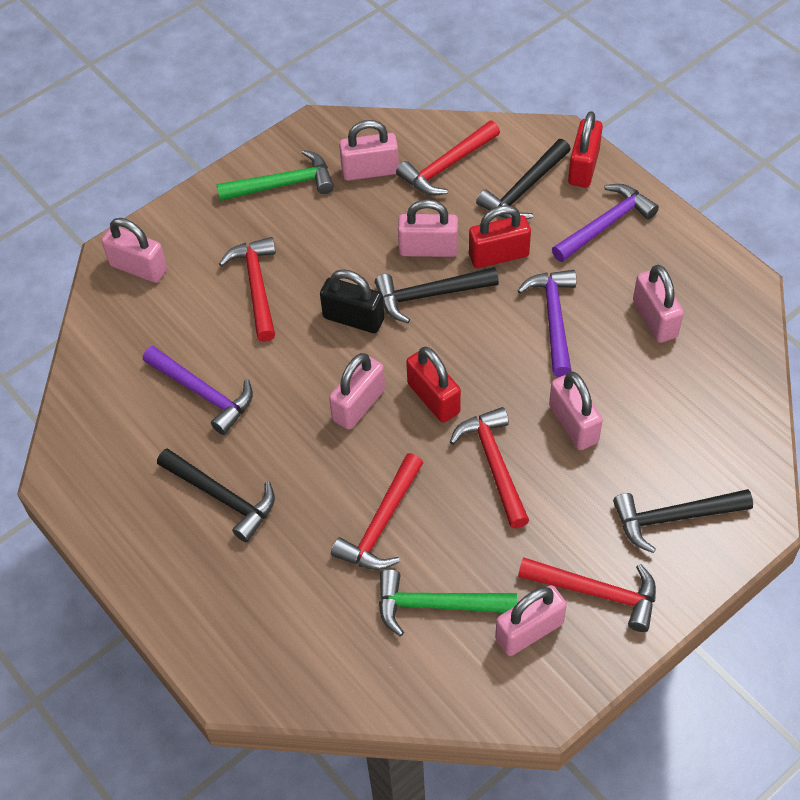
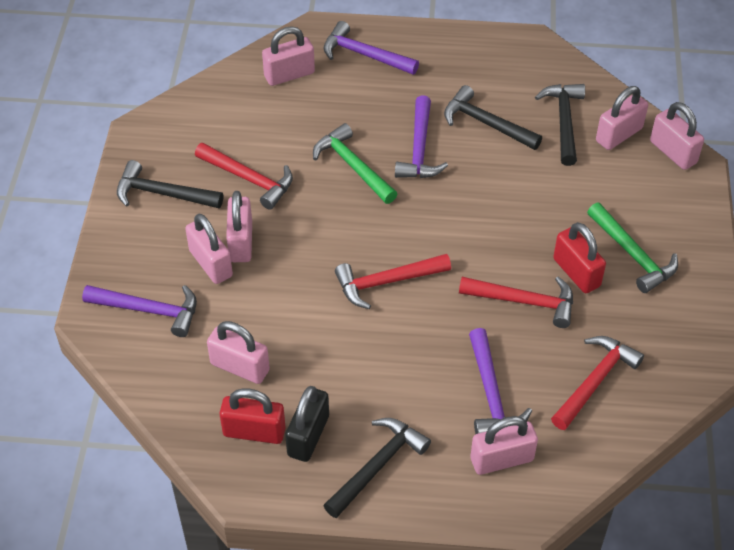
purple hammer: 3 -> 4
red hammer: 5 -> 4
red padlock: 3 -> 2

